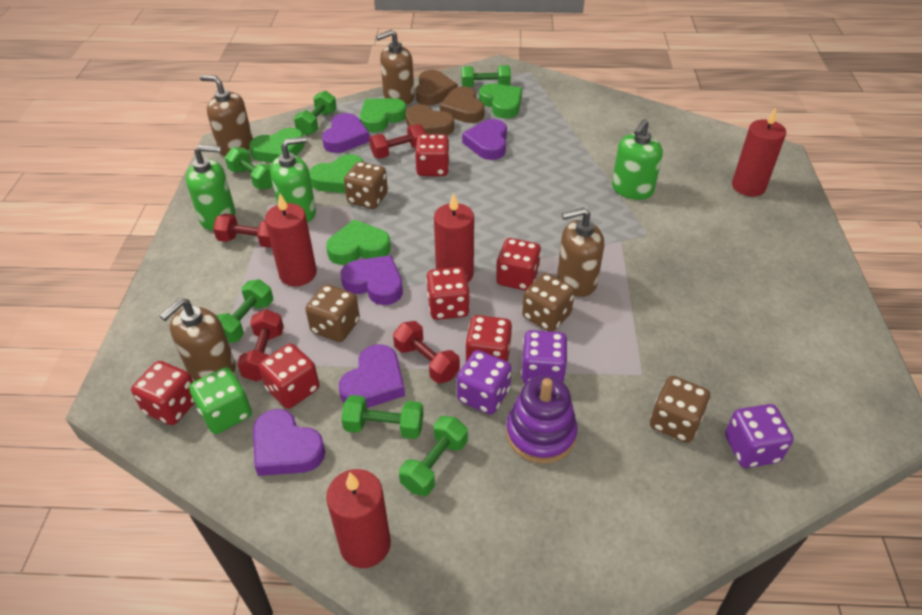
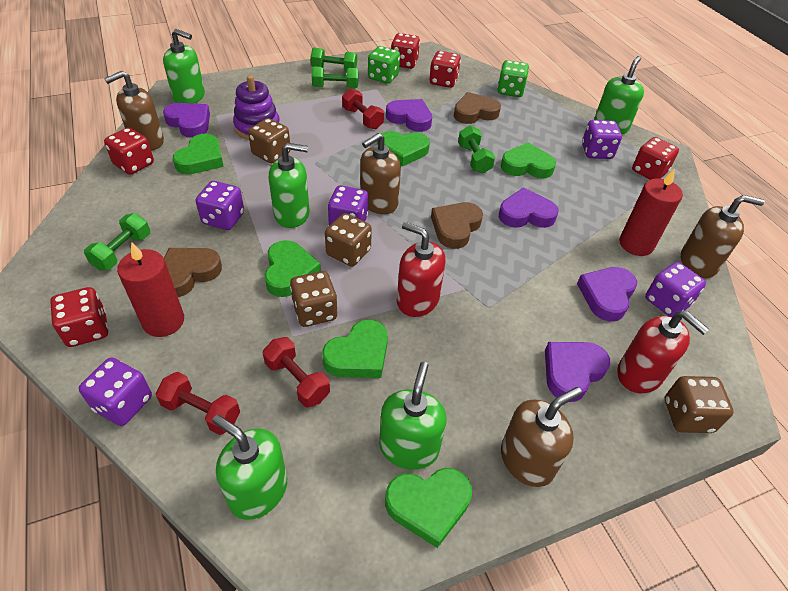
green dice: 1 -> 2
green dumbbell: 6 -> 4
green heart: 5 -> 6
green soap dispenser: 3 -> 5
purple dice: 3 -> 5
red candle: 4 -> 2
red dice: 6 -> 5
red dumbbell: 4 -> 3
red soap dispenser: 0 -> 2

